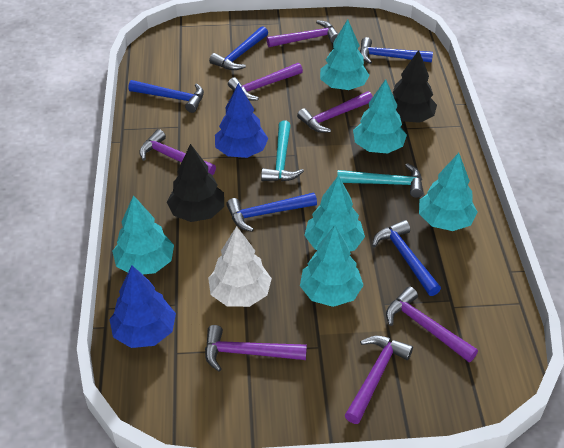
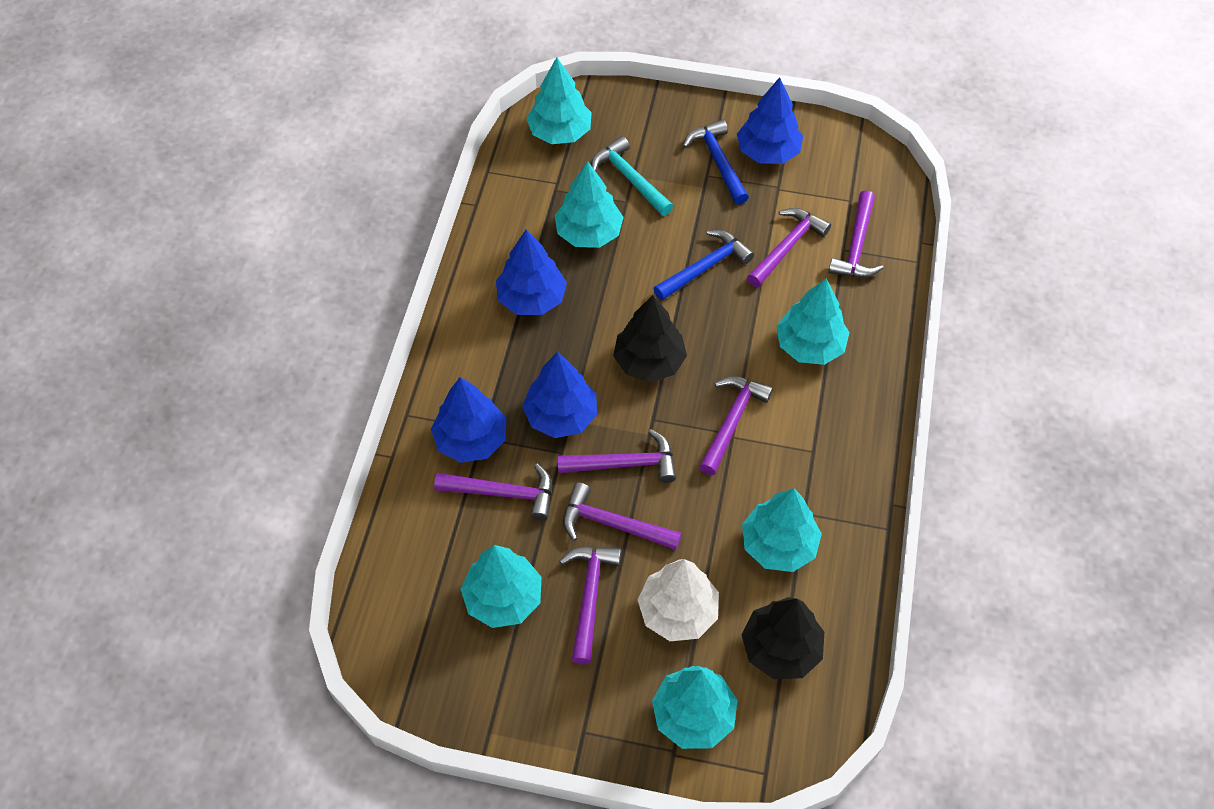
blue hammer: 5 -> 2
blue tree: 2 -> 4
turquoise hammer: 2 -> 1

